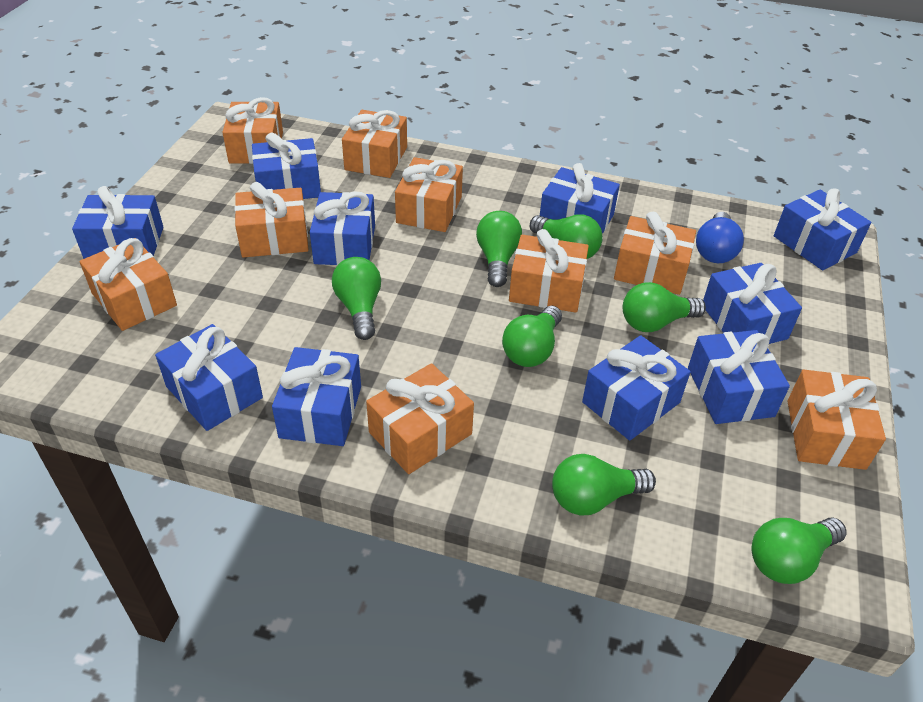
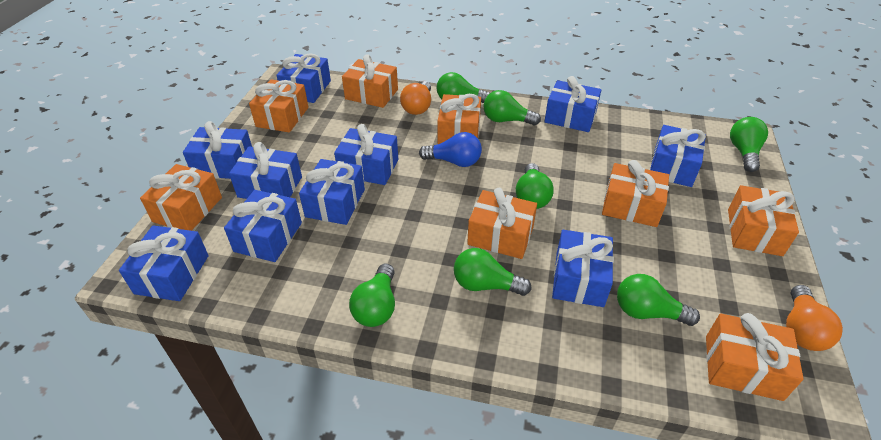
orange gift: 9 -> 8
orange light bulb: 0 -> 2

